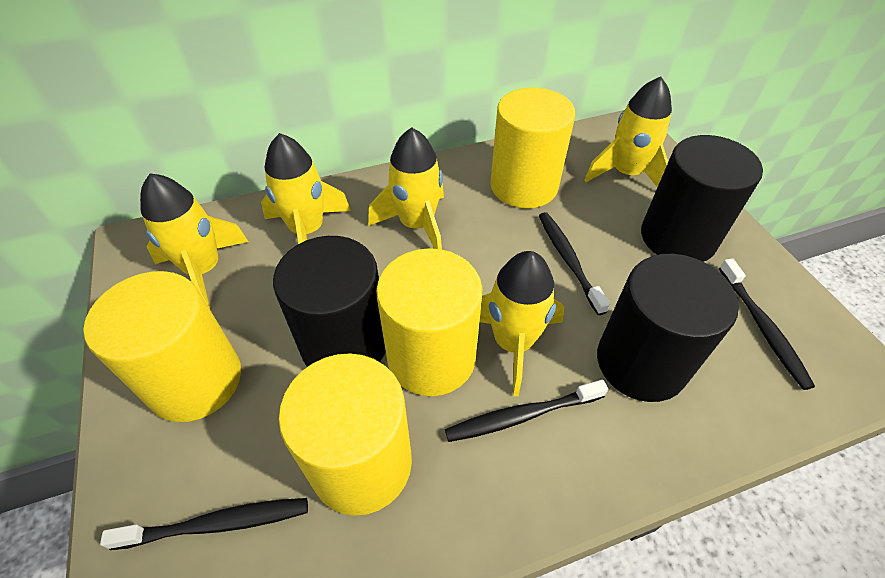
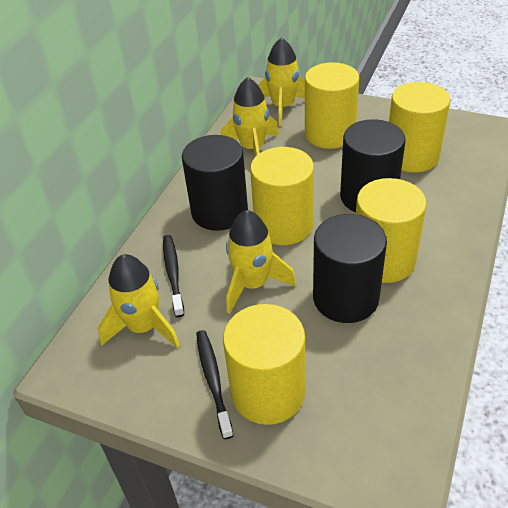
black toothbrush: 4 -> 2
yellow cylinder: 4 -> 5
yellow rocket: 5 -> 4

